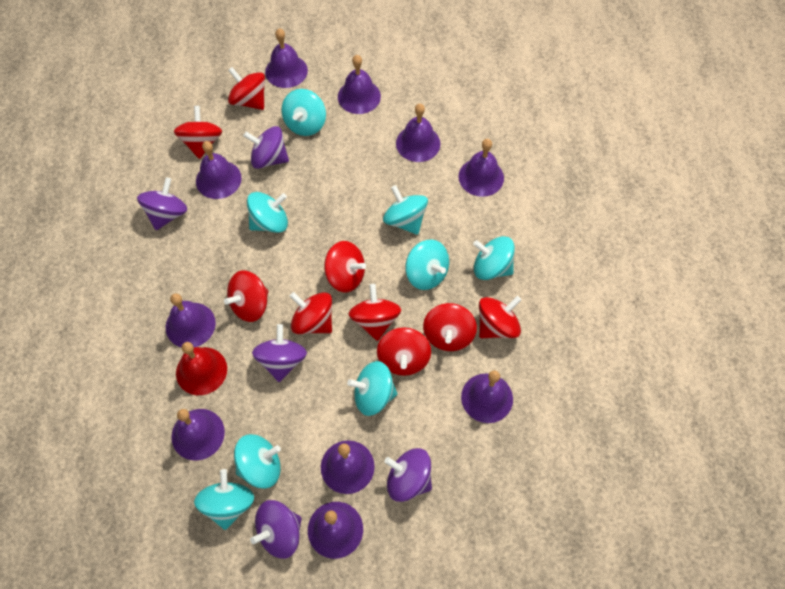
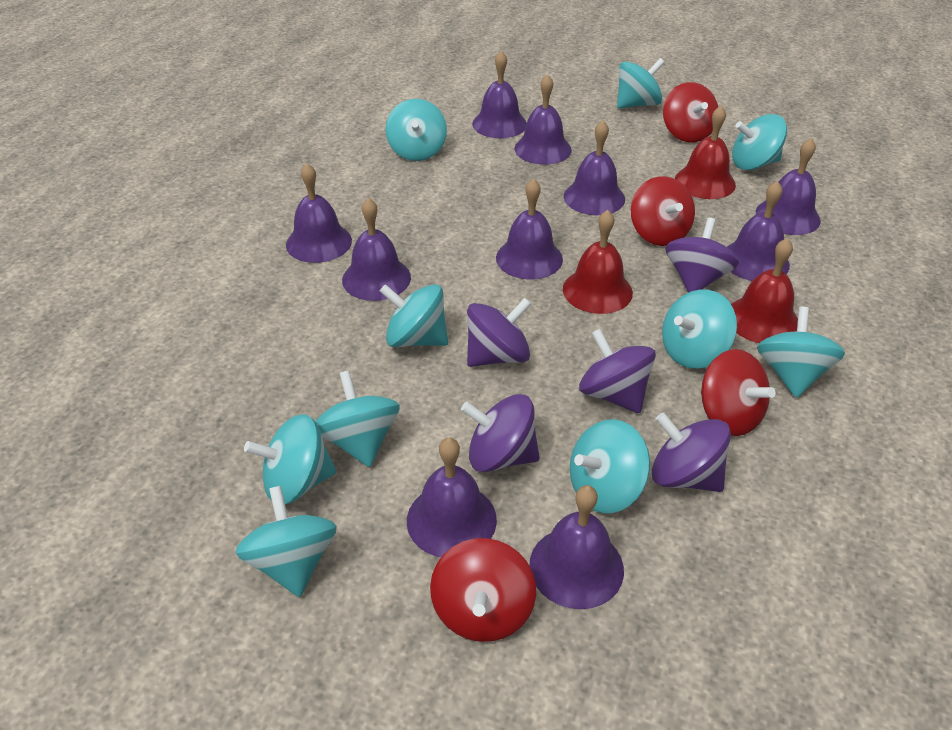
red bell: 1 -> 3
red spinning top: 9 -> 4
turquoise spinning top: 8 -> 10

